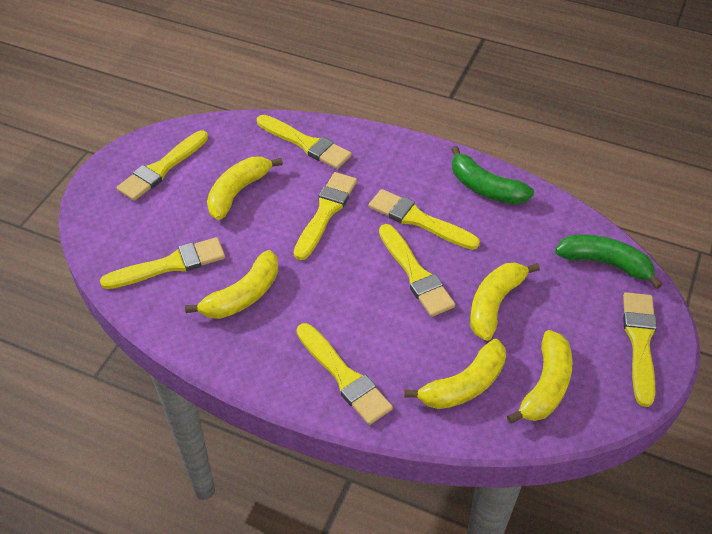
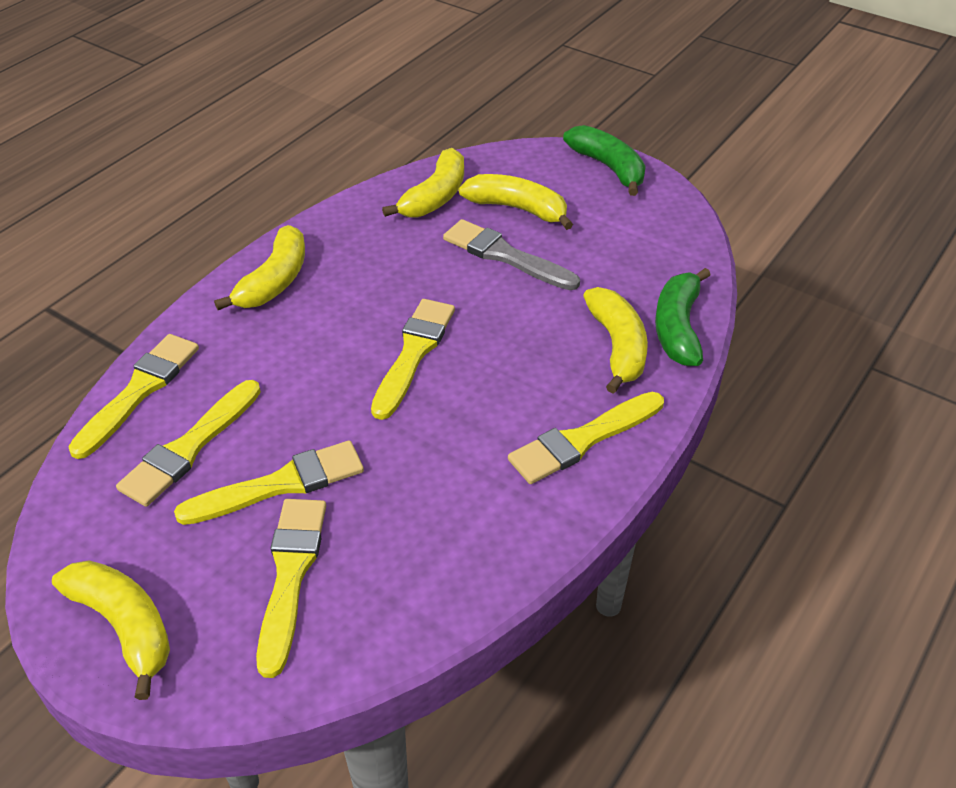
grey brush: 0 -> 1
yellow brush: 8 -> 6

